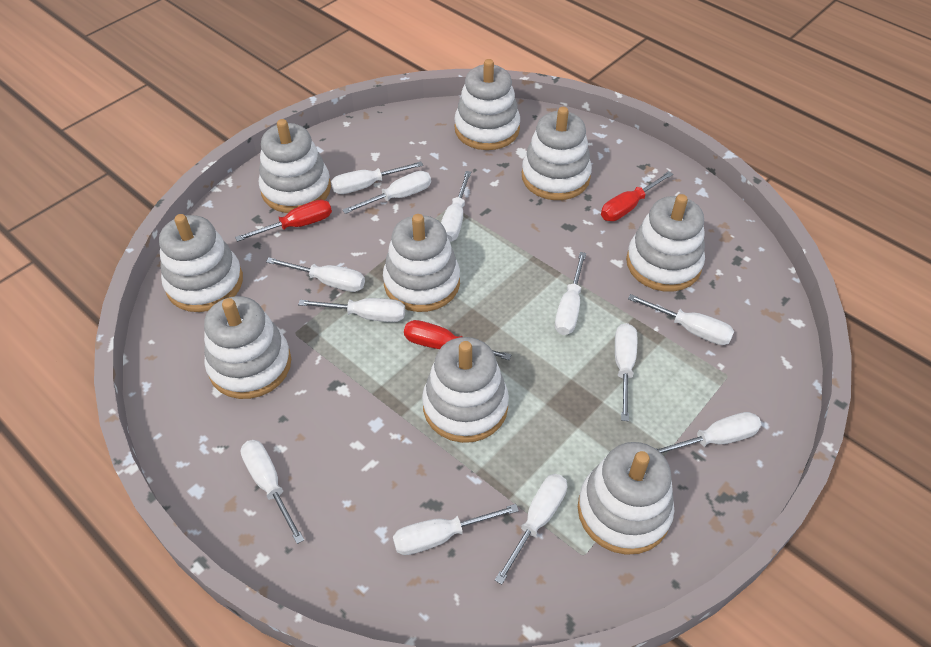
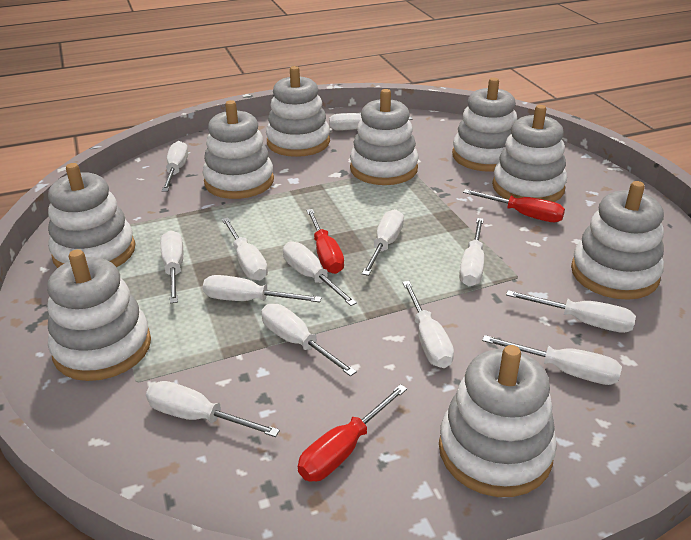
white screwdriver: 12 -> 13

